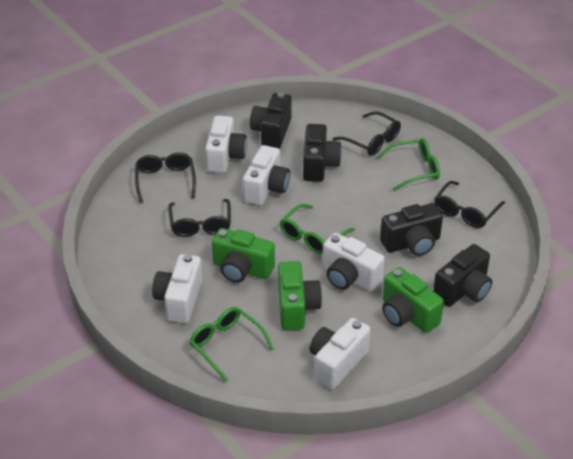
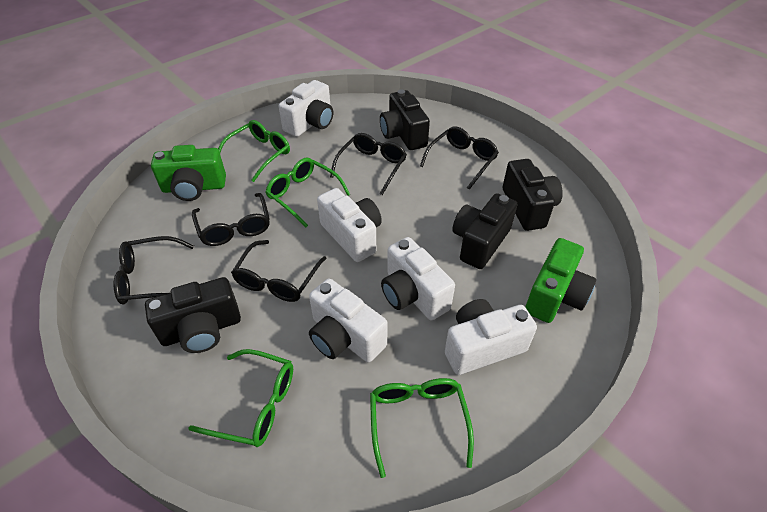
black glasses: 4 -> 5
green camera: 3 -> 2
green glasses: 3 -> 4

